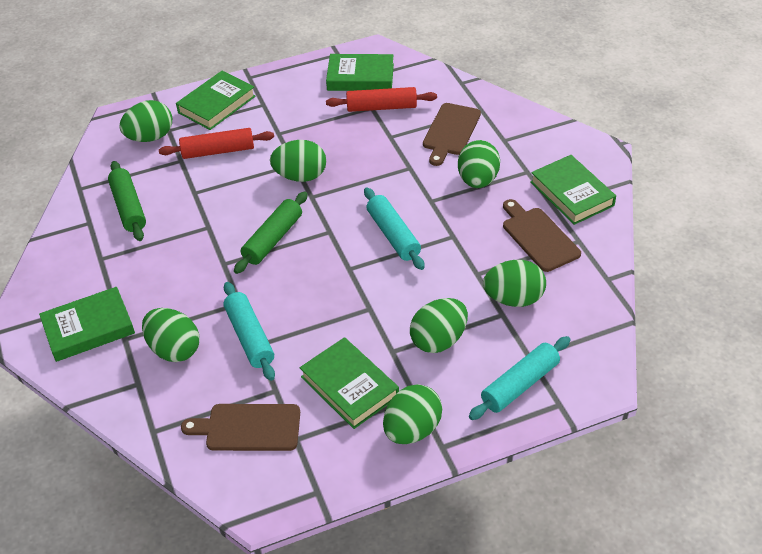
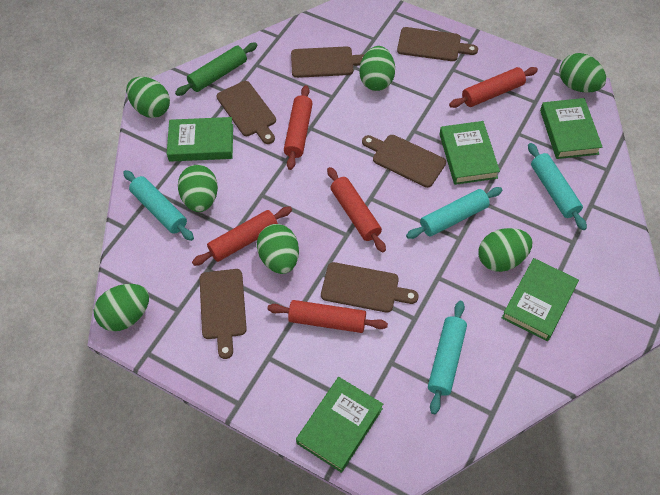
brown cutting board: 3 -> 6
green rolling pin: 2 -> 1
red rolling pin: 2 -> 5
turquoise rolling pin: 3 -> 4

